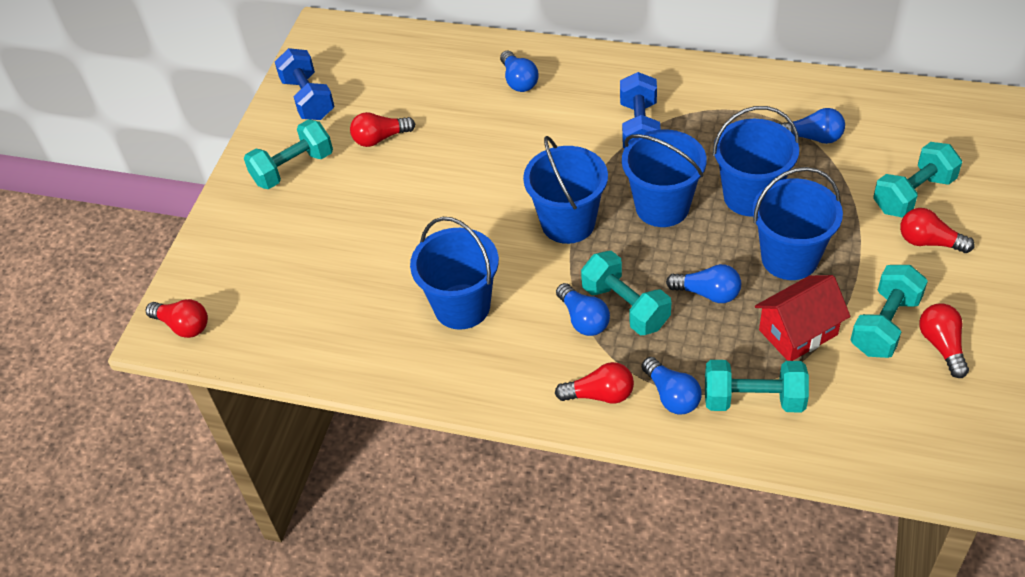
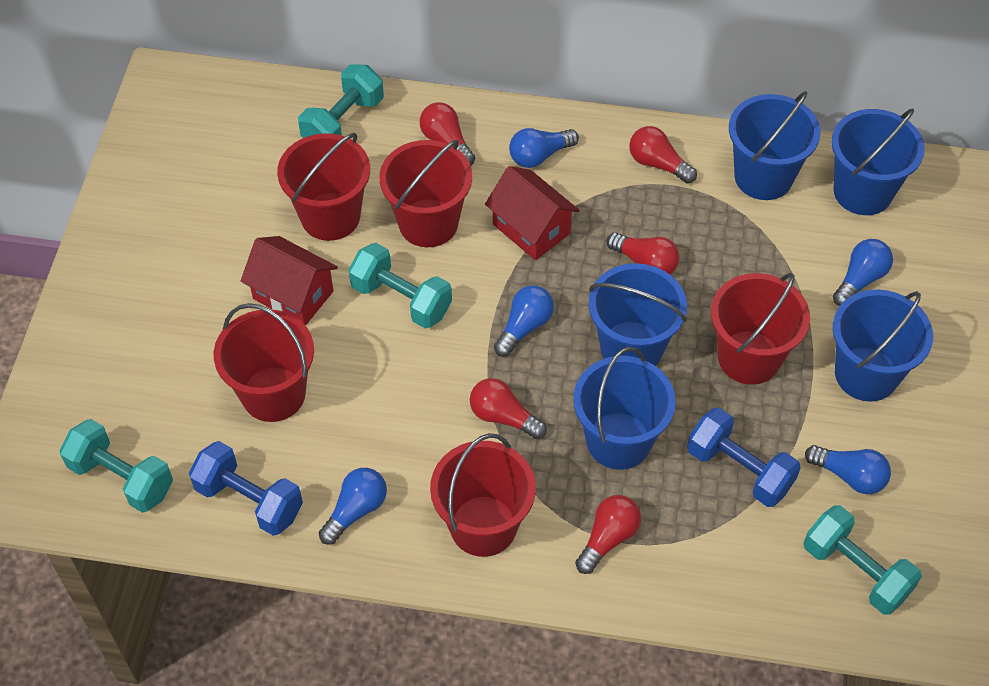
red bucket: 0 -> 5
red house: 1 -> 2
turquoise dumbbell: 5 -> 4

